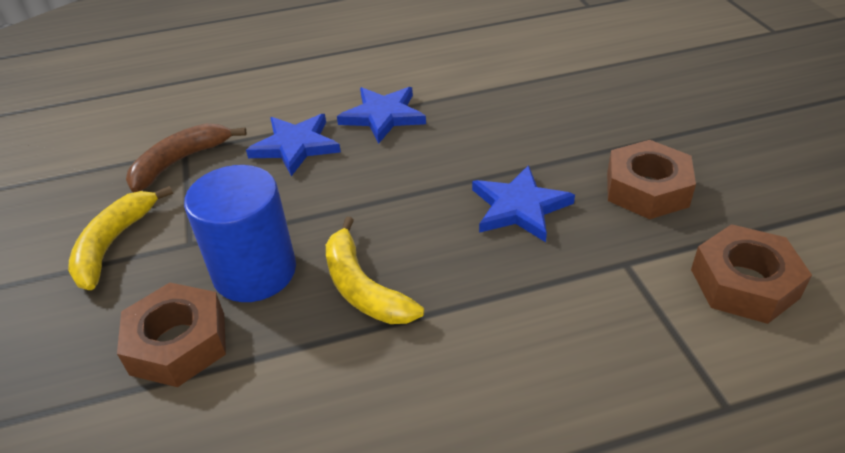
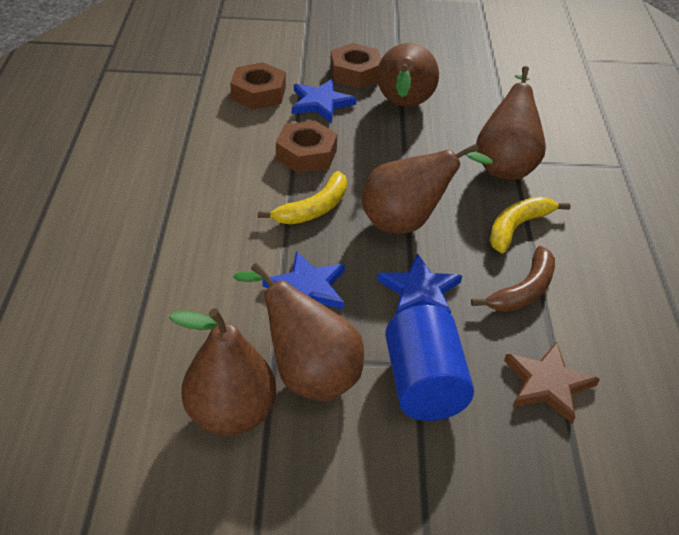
brown pear: 0 -> 5
brown star: 0 -> 1

